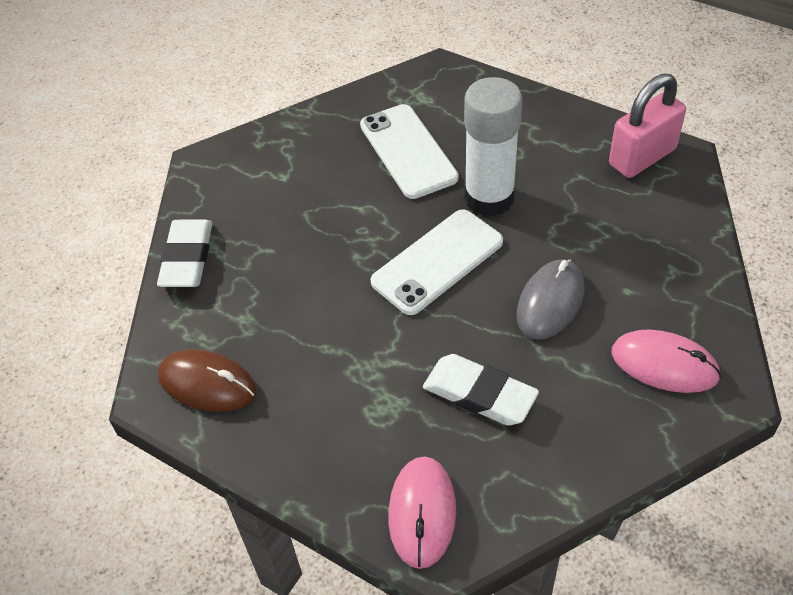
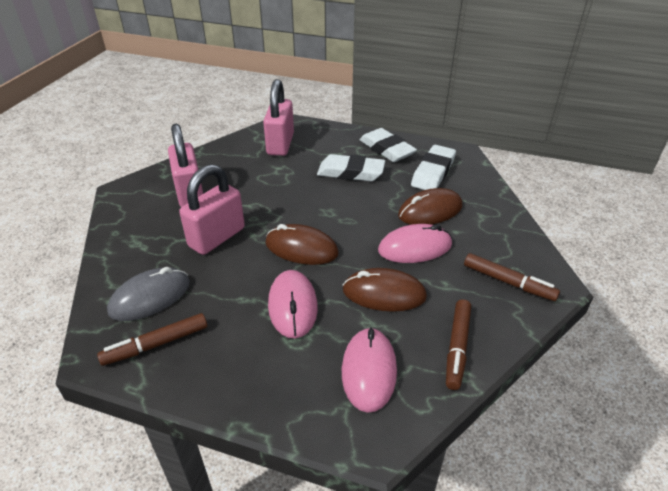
brown marker: 0 -> 3
brown mouse: 1 -> 3
pink mouse: 2 -> 3
pink padlock: 1 -> 3
white eraser: 2 -> 3
white glue stick: 1 -> 0
white phone: 2 -> 0

